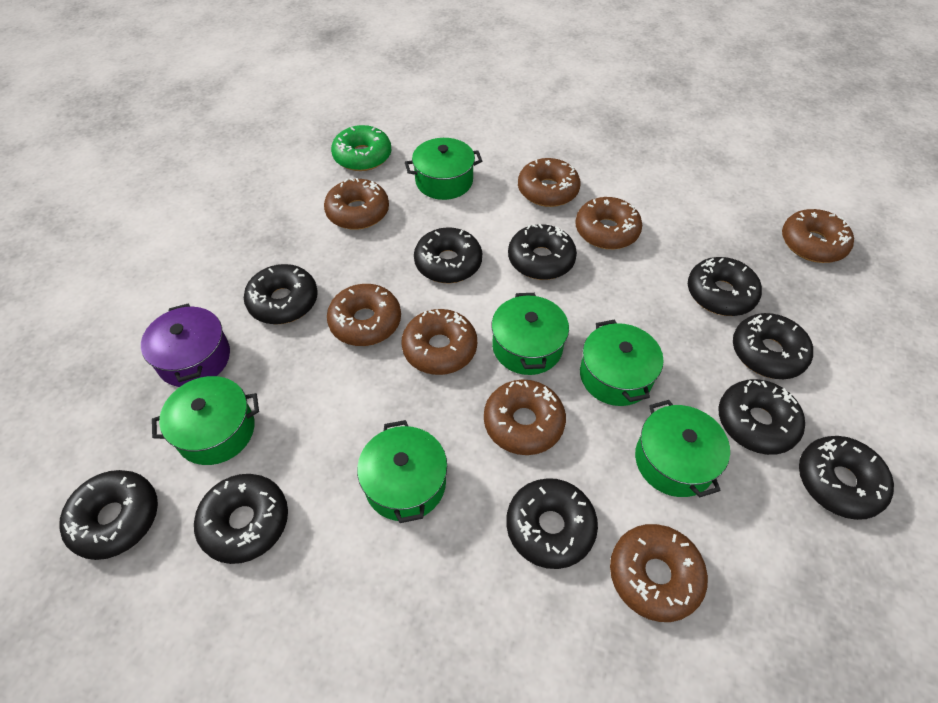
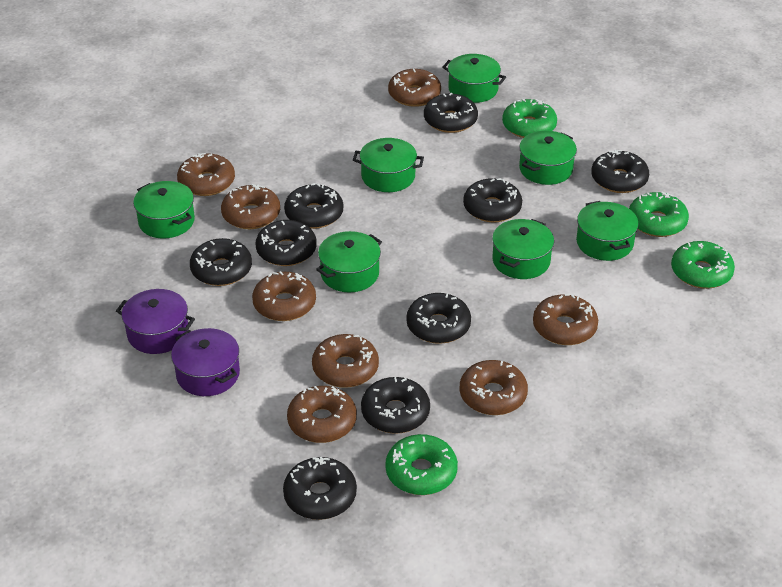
black donut: 10 -> 9
green donut: 1 -> 4
green pot: 6 -> 7
purple pot: 1 -> 2

